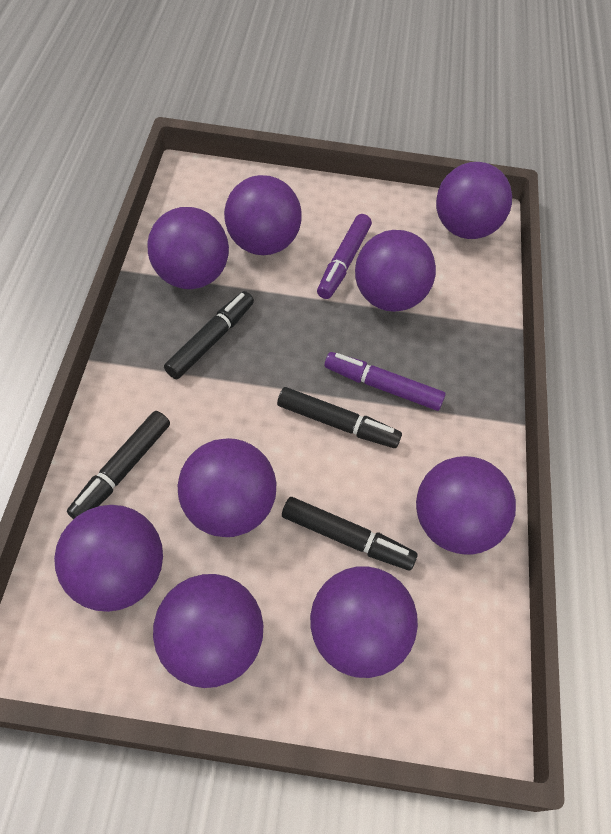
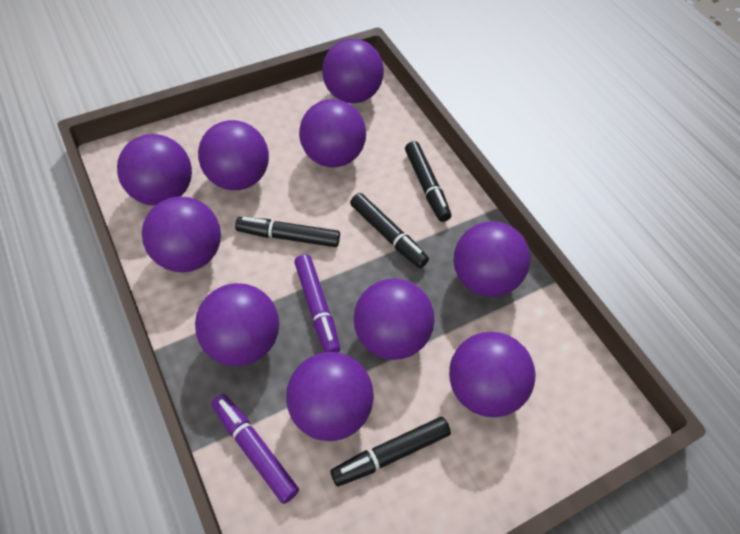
purple ball: 9 -> 10

